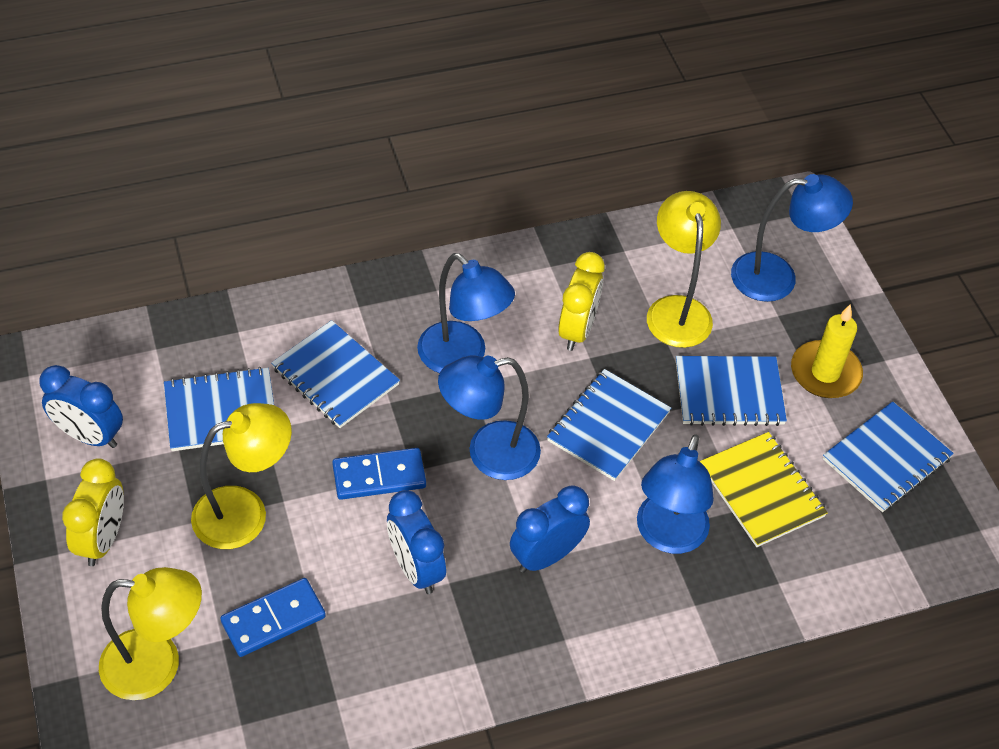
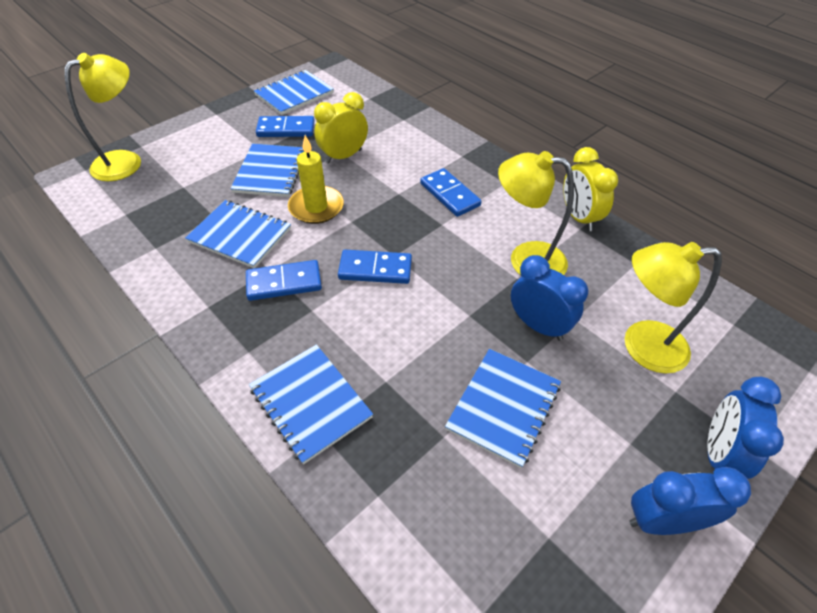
blue domino: 2 -> 4
blue lamp: 4 -> 0
yellow notebook: 1 -> 0

